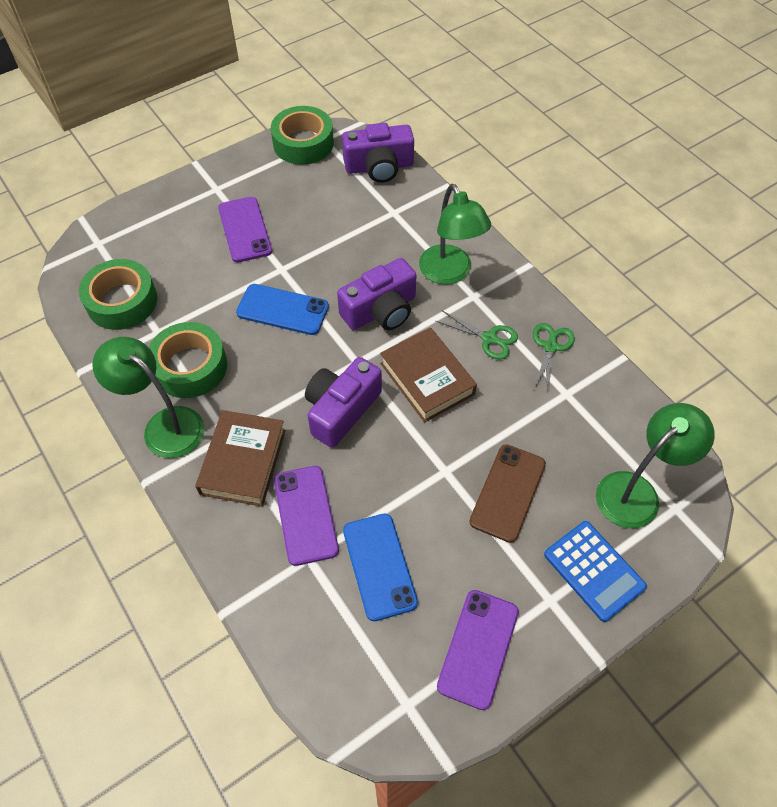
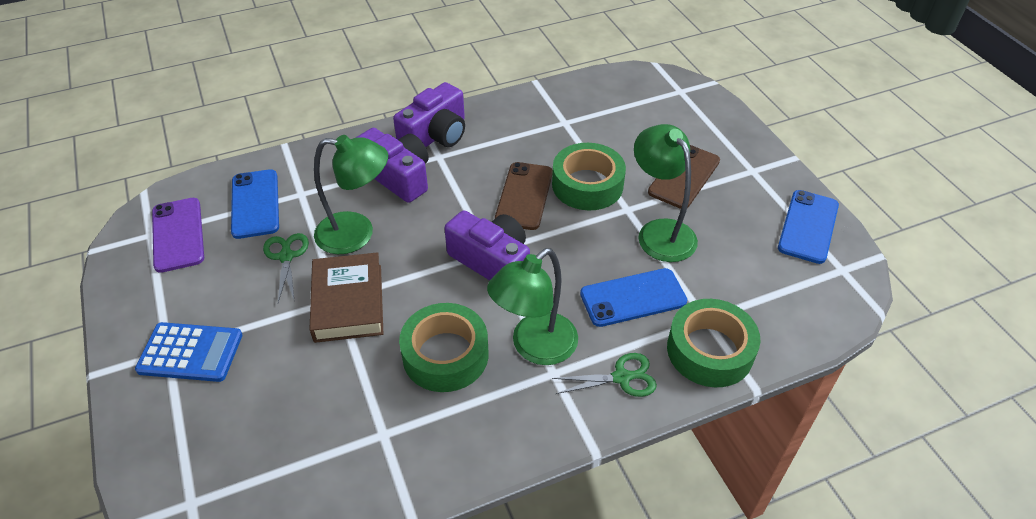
blue phone: 2 -> 3
brown book: 2 -> 1
brown phone: 1 -> 2
purple phone: 3 -> 1

